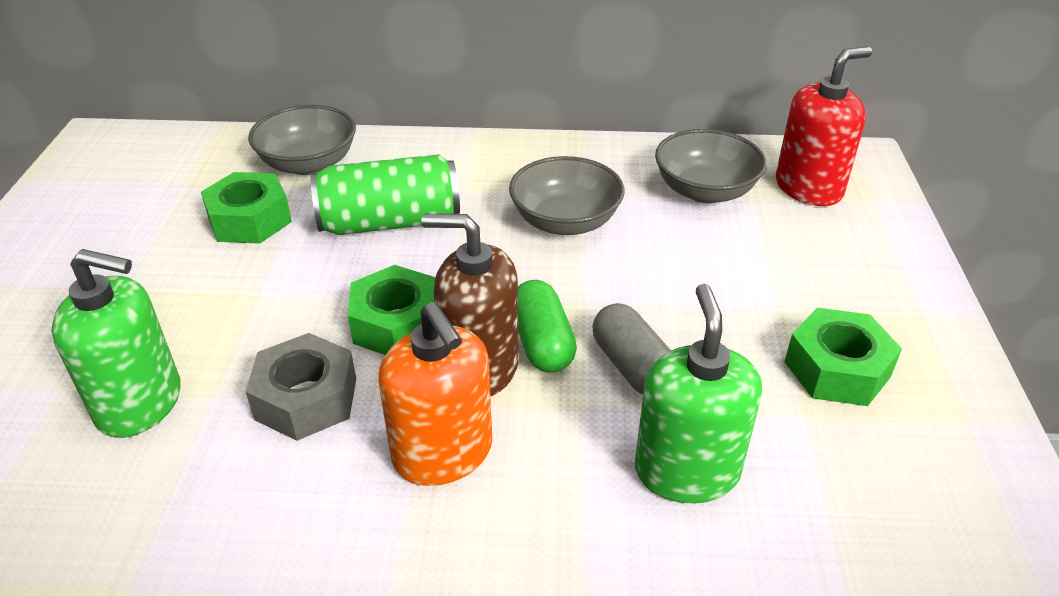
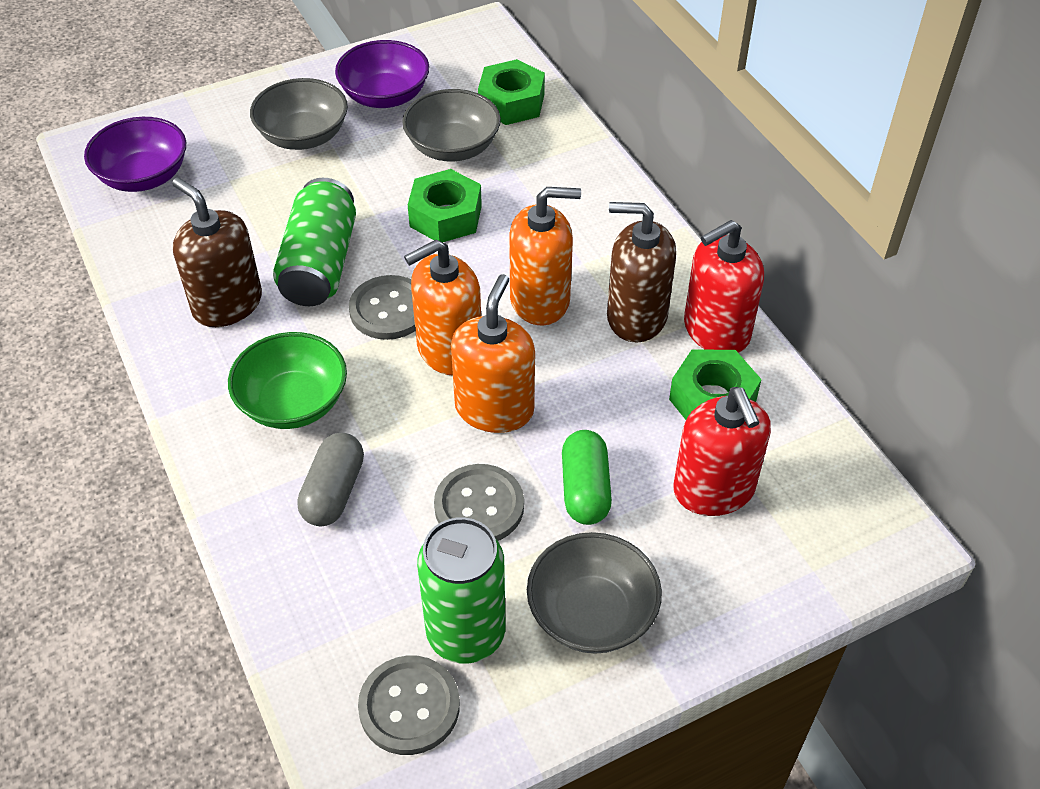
brown soap dispenser: 1 -> 2
green bowl: 0 -> 1
green can: 1 -> 2
green soap dispenser: 2 -> 0
grey button: 0 -> 3
grey nut: 1 -> 0
orange soap dispenser: 1 -> 3
purple bowl: 0 -> 2
red soap dispenser: 1 -> 2

